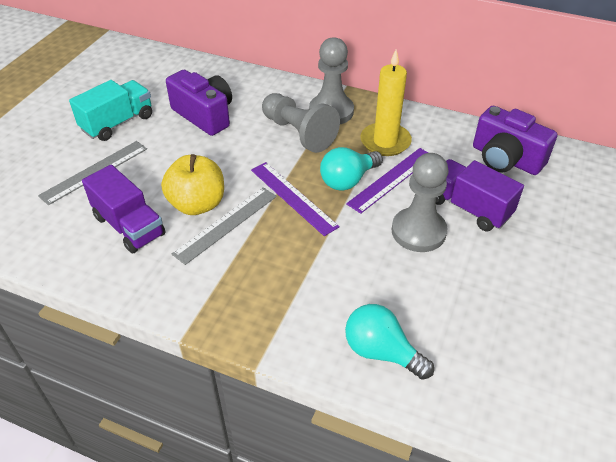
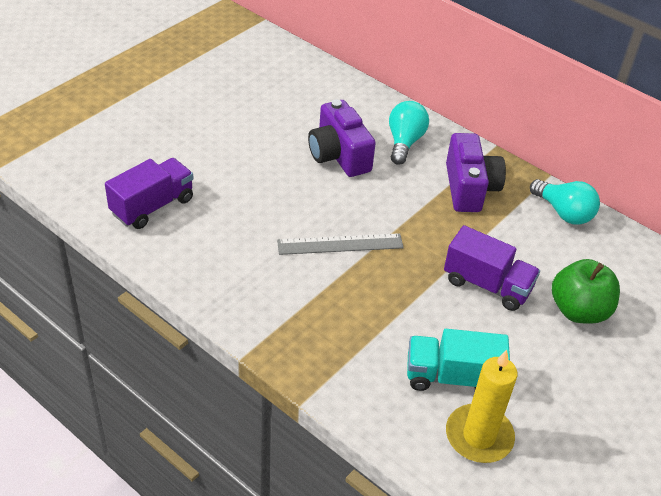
green apple: 0 -> 1
grey pawn: 3 -> 0
grey ruler: 2 -> 1
purple ruler: 2 -> 0
yellow apple: 1 -> 0

